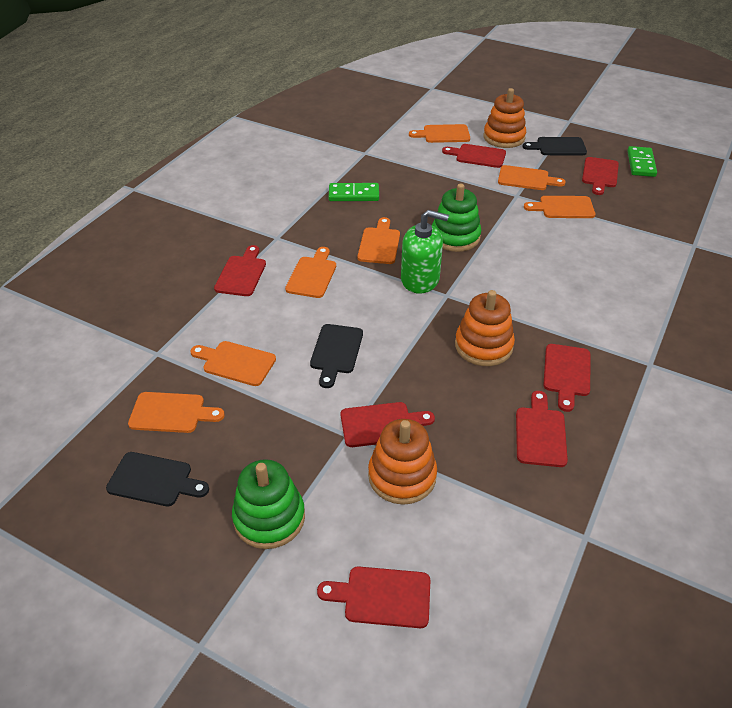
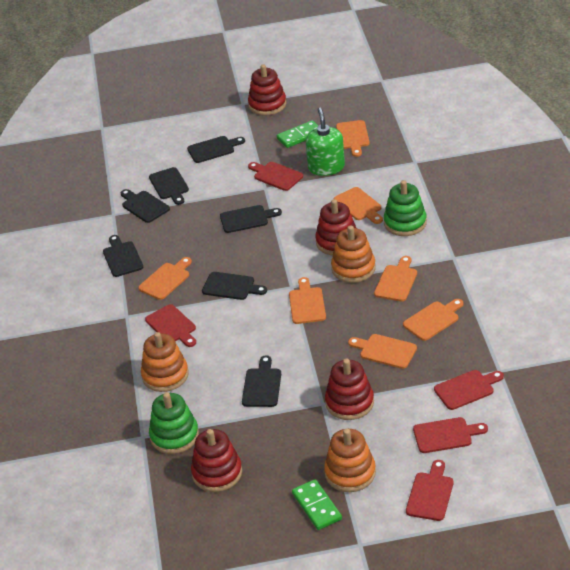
black cutting board: 3 -> 7
red cutting board: 7 -> 5
red stacking toy: 0 -> 4

